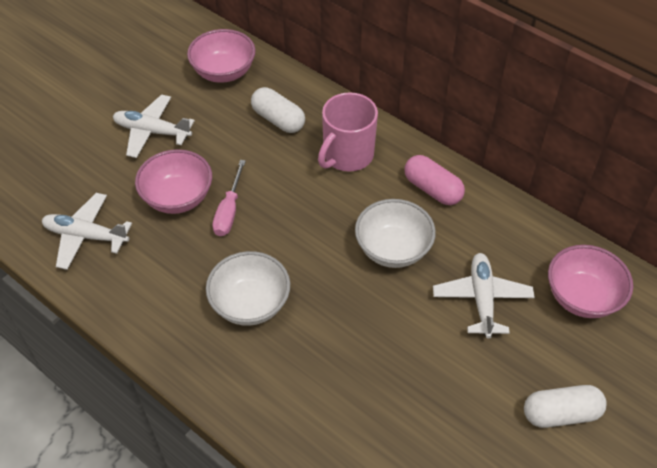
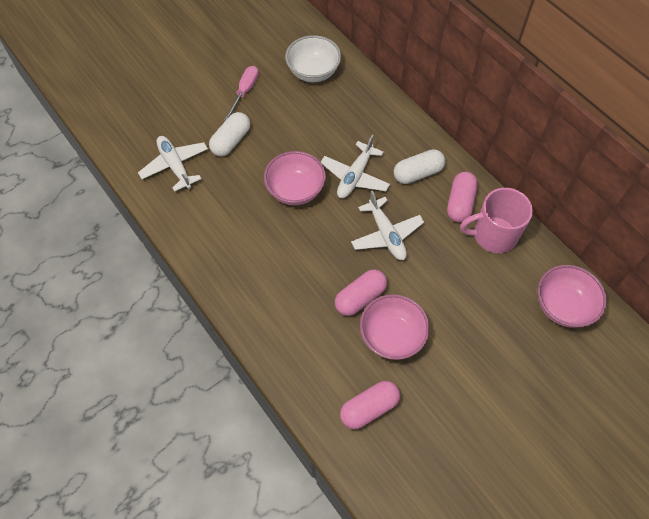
pink capsule: 1 -> 3
white bowl: 2 -> 1

